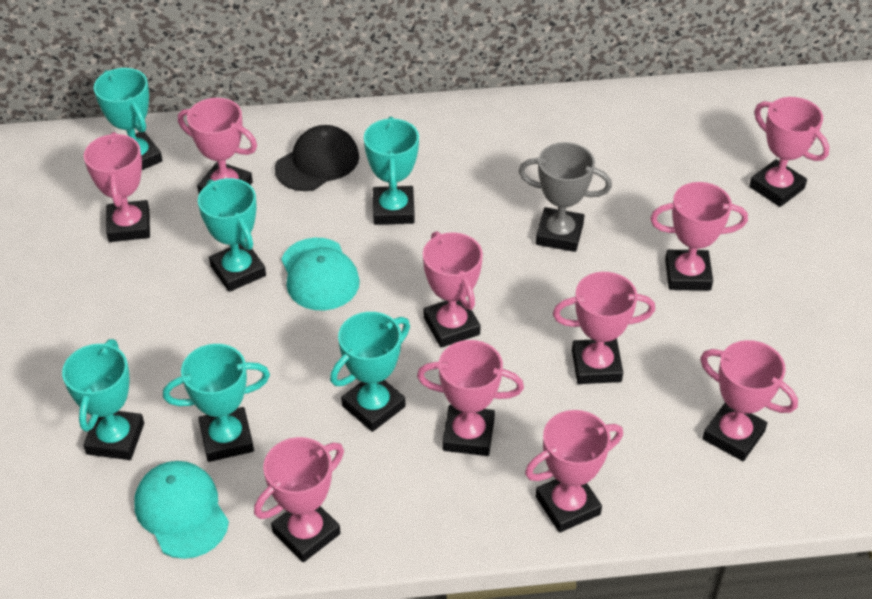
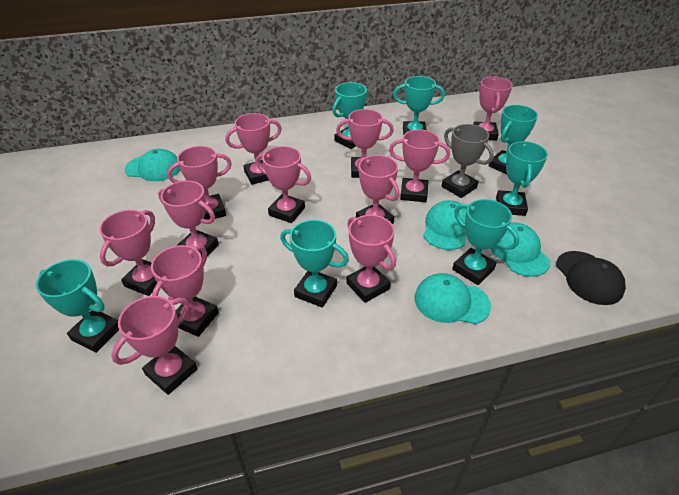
pink trophy: 10 -> 12
turquoise cap: 2 -> 4
turquoise trophy: 6 -> 7

